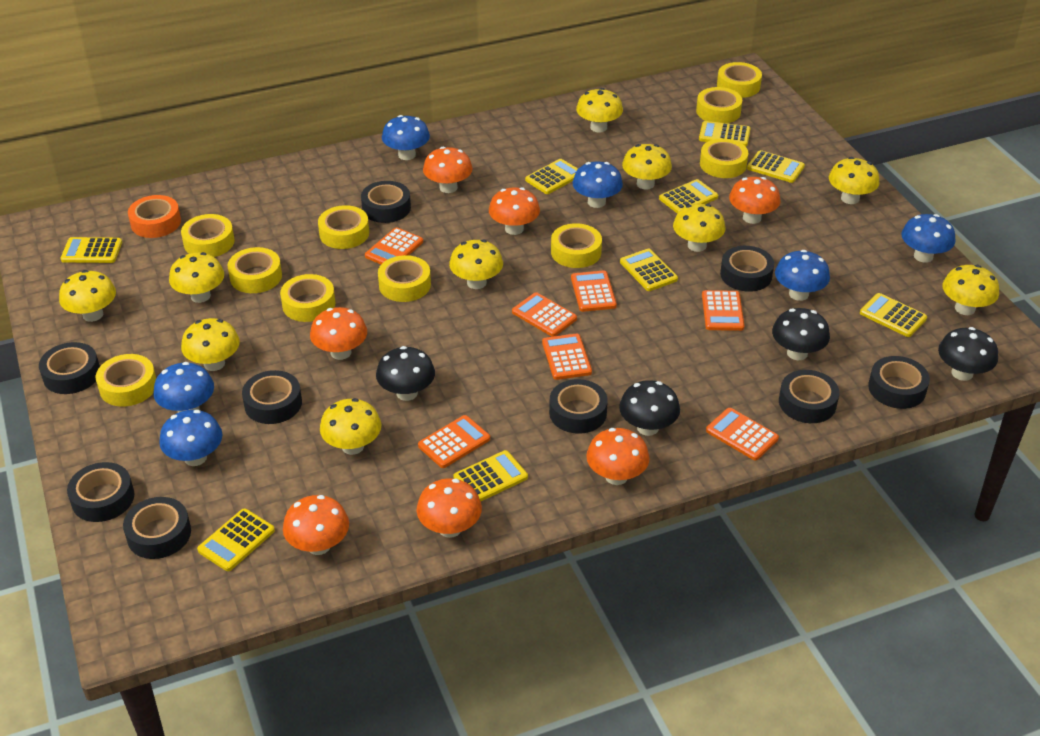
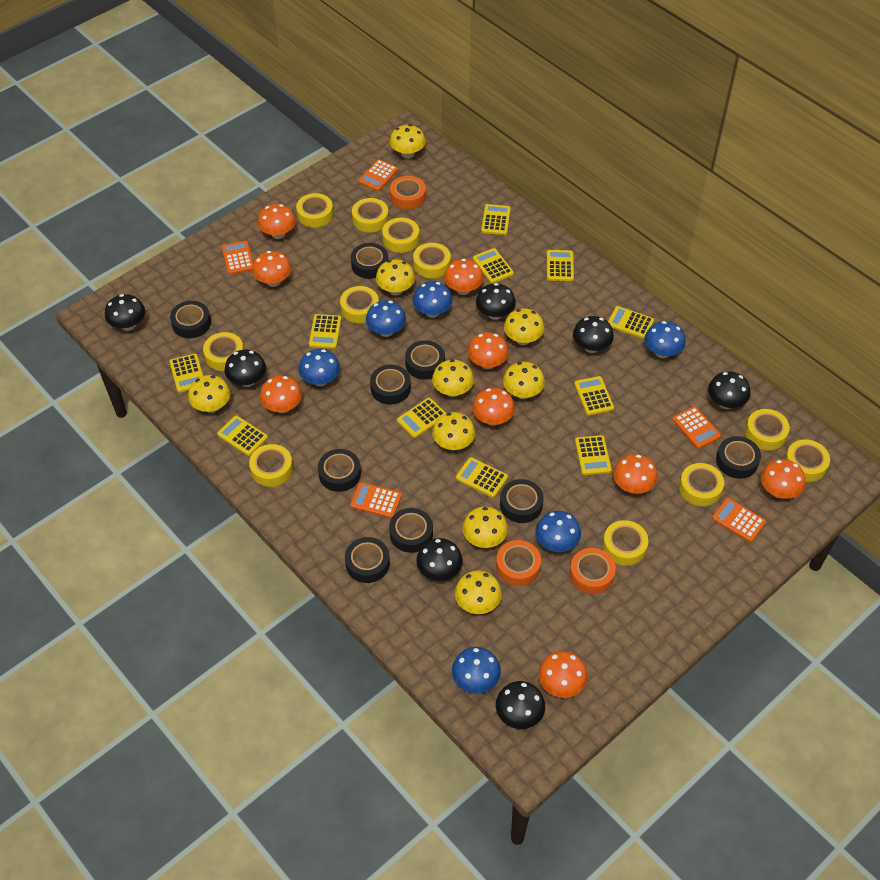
black mushroom: 4 -> 7
orange calculator: 7 -> 5
orange mushroom: 7 -> 9
orange tape: 1 -> 3
yellow calculator: 9 -> 11
yellow mushroom: 10 -> 9
yellow tape: 10 -> 11

